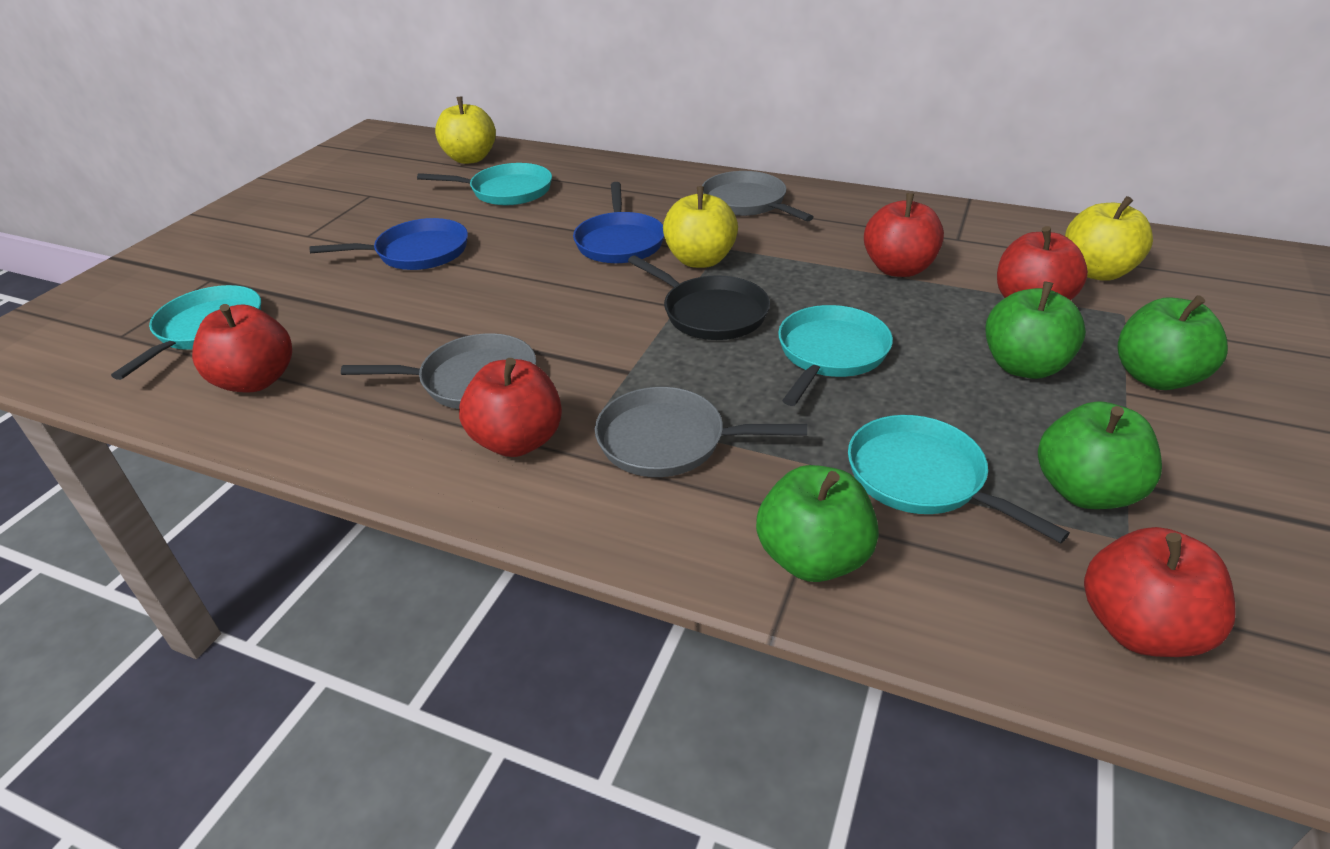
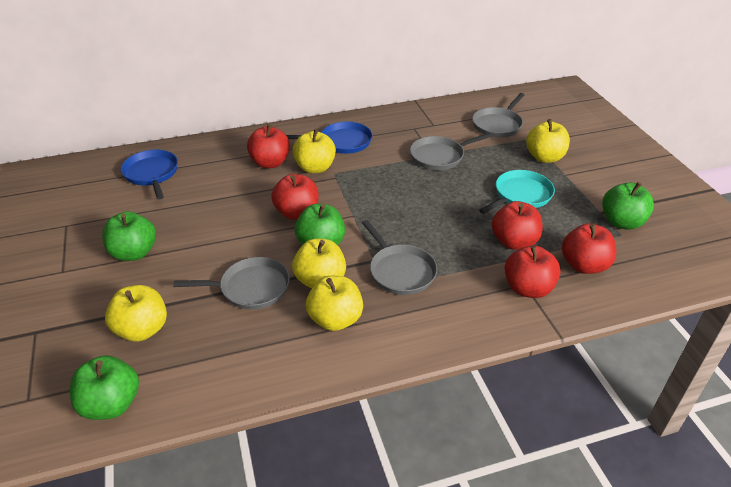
black pan: 1 -> 0
grey pan: 3 -> 4
turquoise pan: 4 -> 1
yellow apple: 3 -> 5

